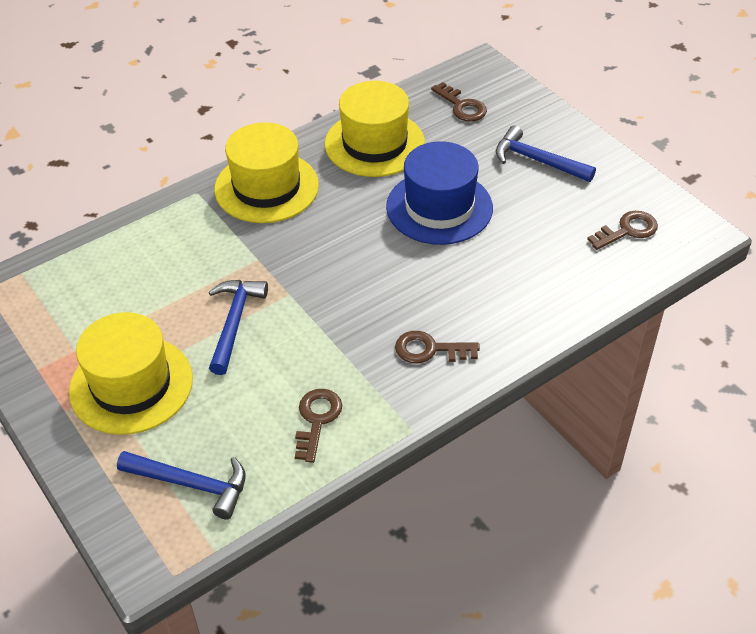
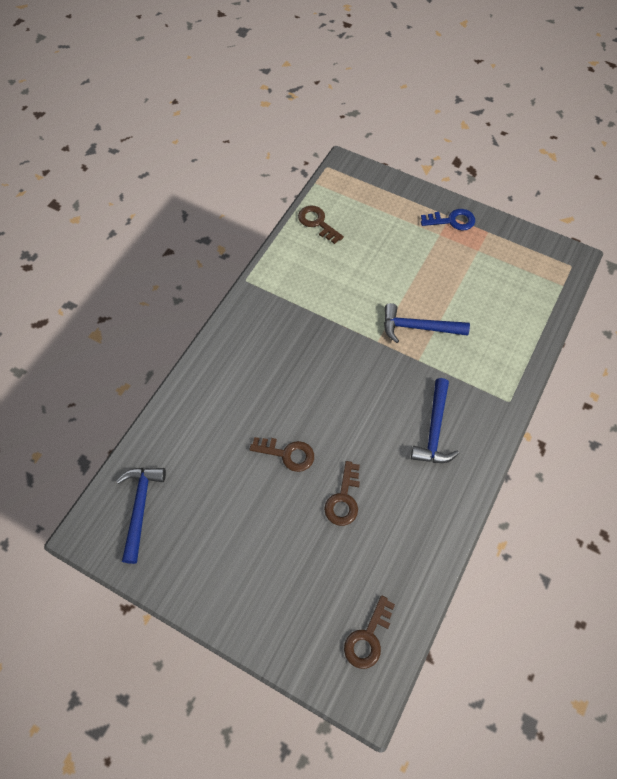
blue hat: 1 -> 0
blue key: 0 -> 1
yellow hat: 3 -> 0

